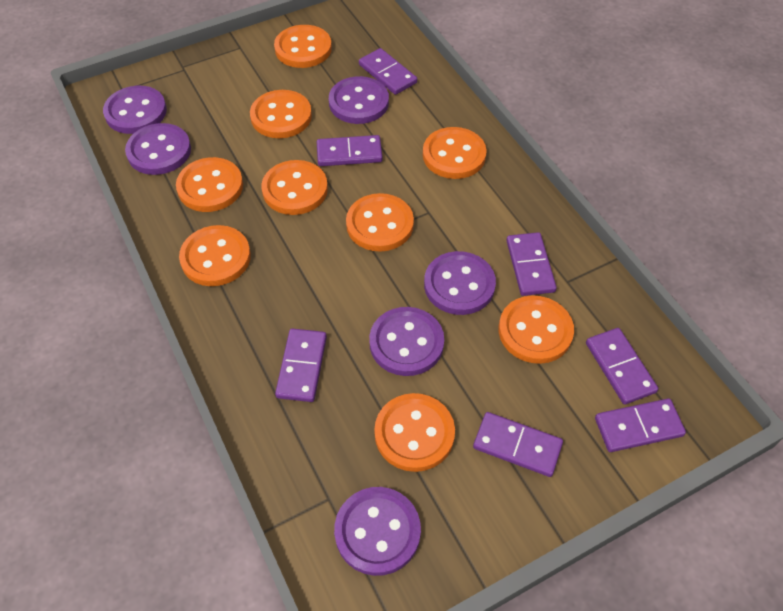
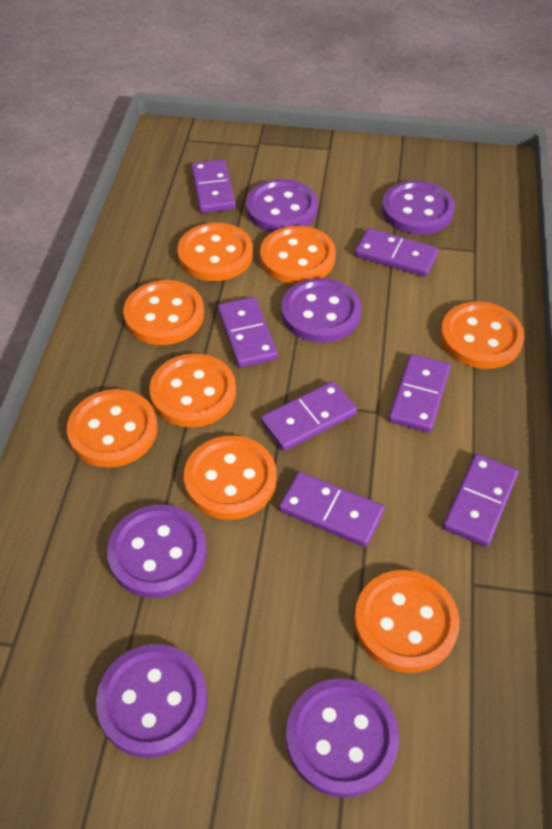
orange button: 9 -> 8

